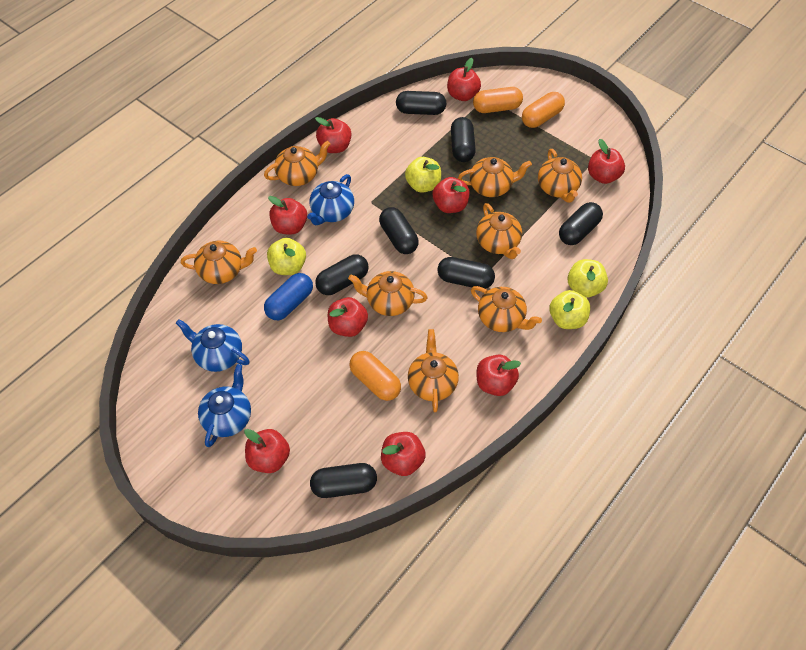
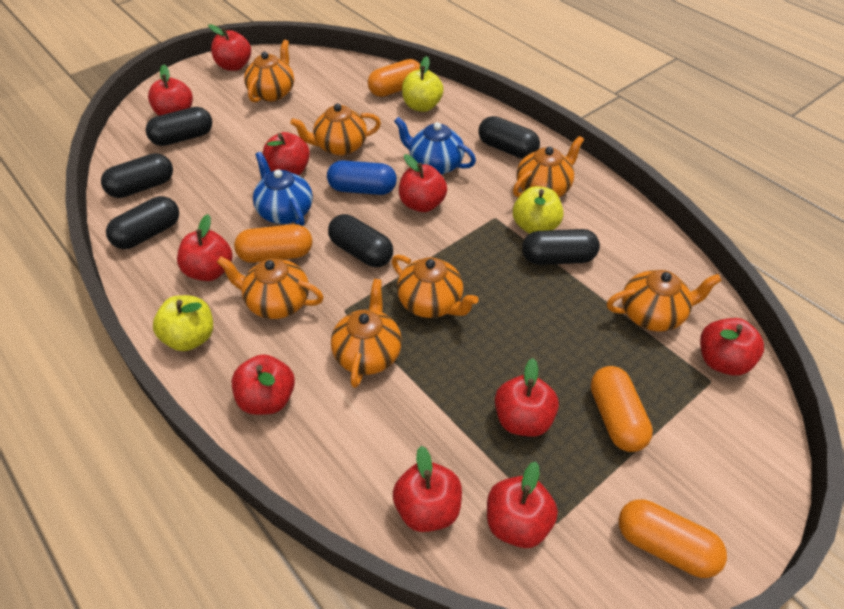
black capsule: 7 -> 6
blue teapot: 3 -> 2
orange capsule: 3 -> 4
orange teapot: 8 -> 7
red apple: 9 -> 10
yellow apple: 4 -> 3

